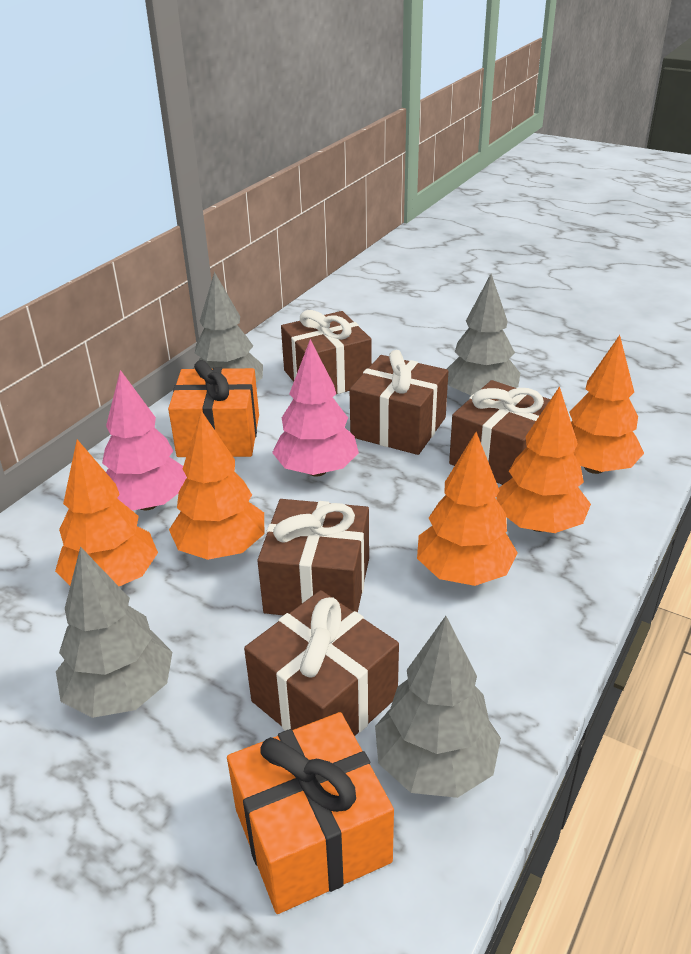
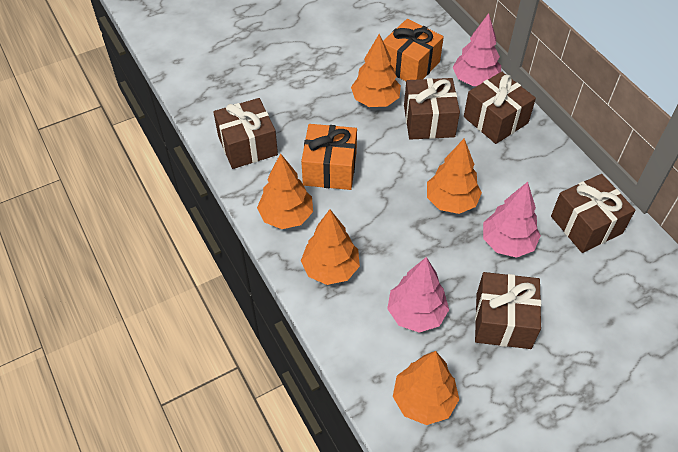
grey tree: 4 -> 0
pink tree: 2 -> 3

